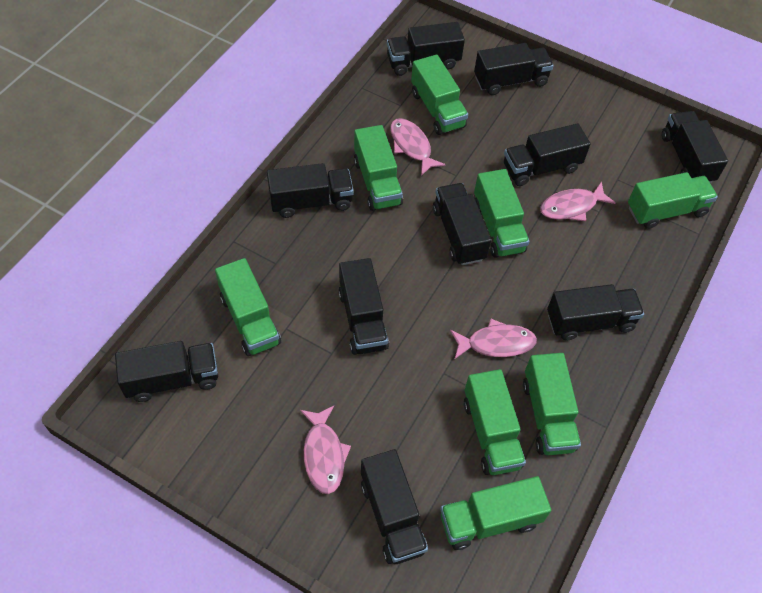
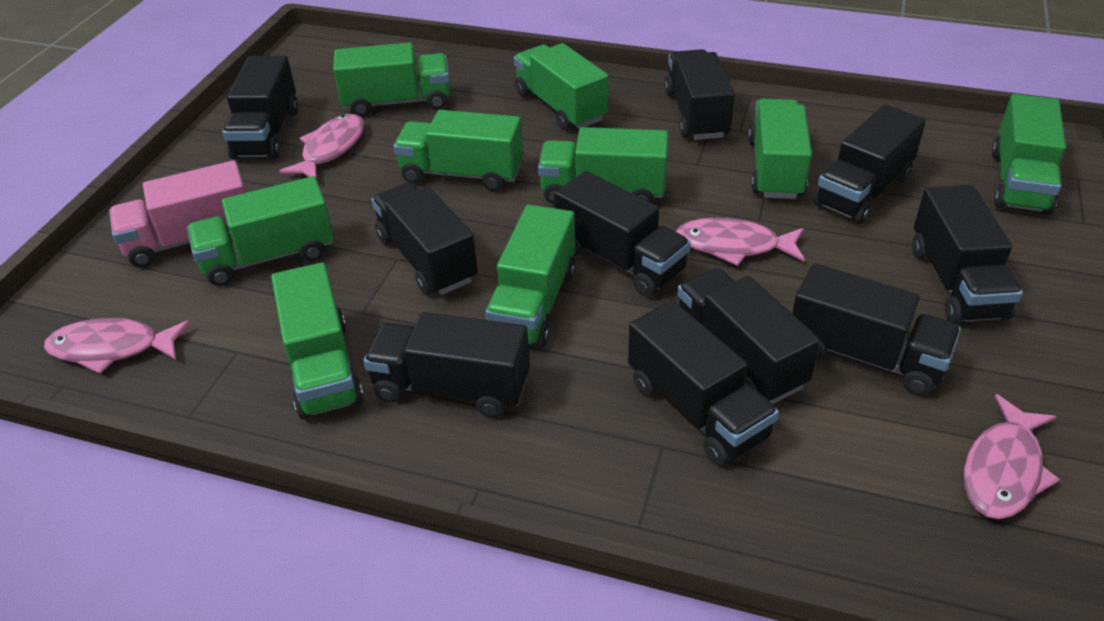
green truck: 8 -> 9
pink truck: 0 -> 1

